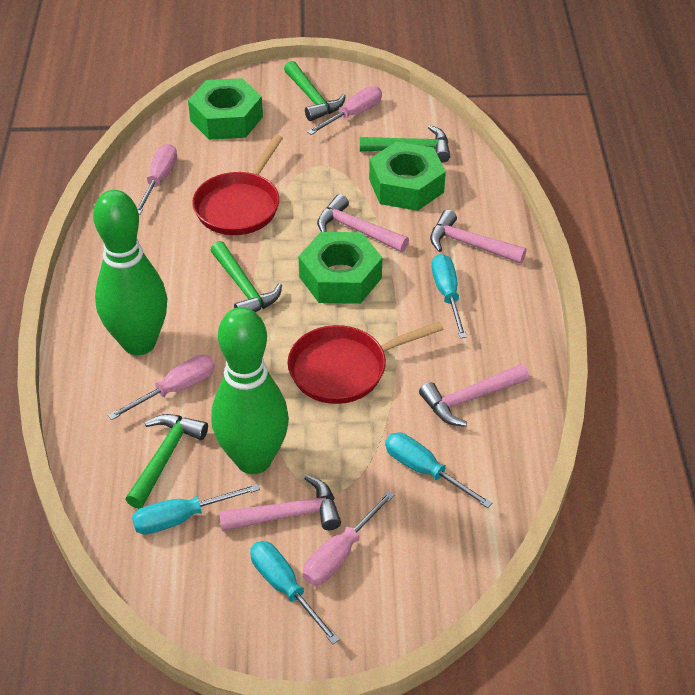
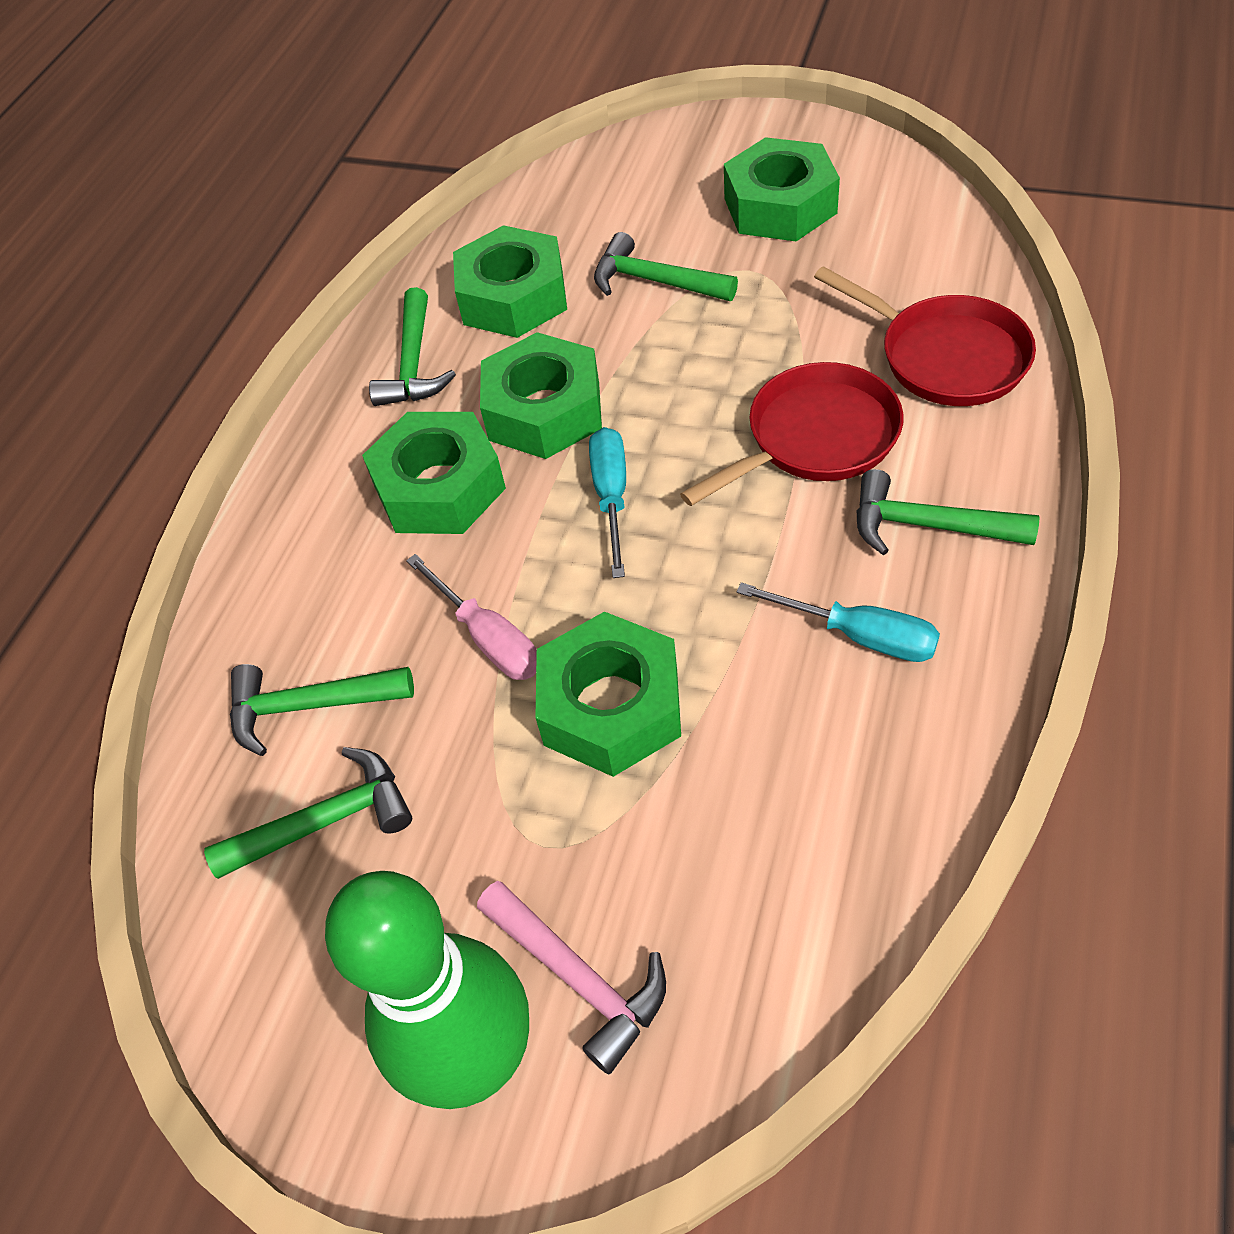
green bowling pin: 2 -> 1
green hammer: 4 -> 5
green nut: 3 -> 5
pink hammer: 4 -> 1
pink screwdriver: 4 -> 1
turquoise screwdriver: 4 -> 2

